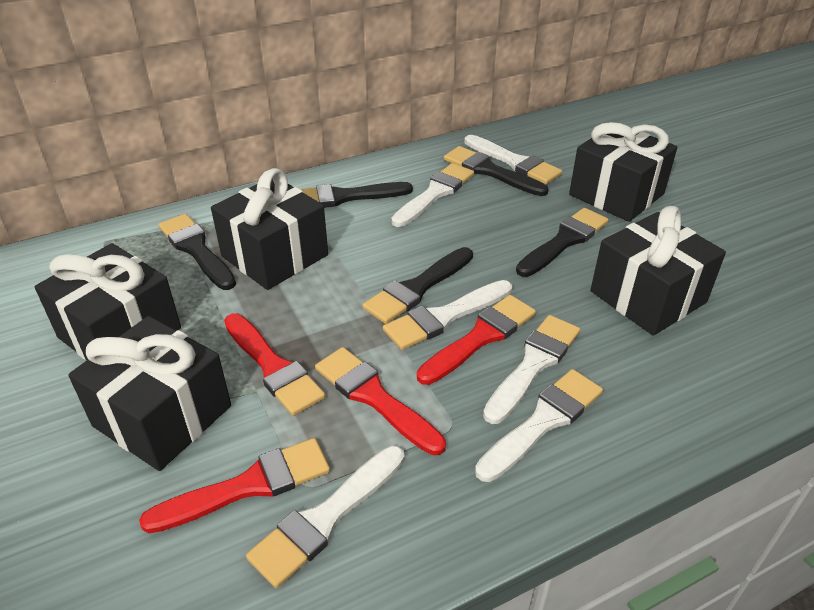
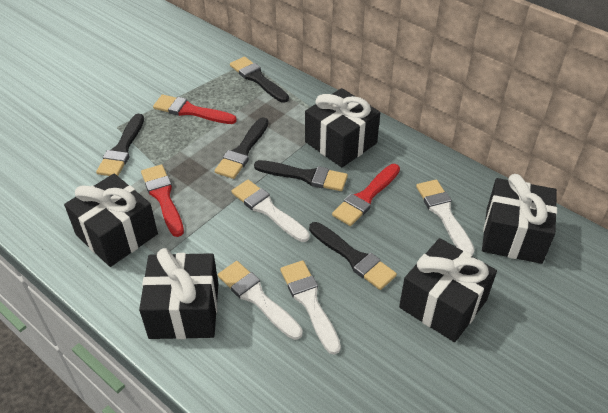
red brush: 4 -> 3
white brush: 6 -> 4

